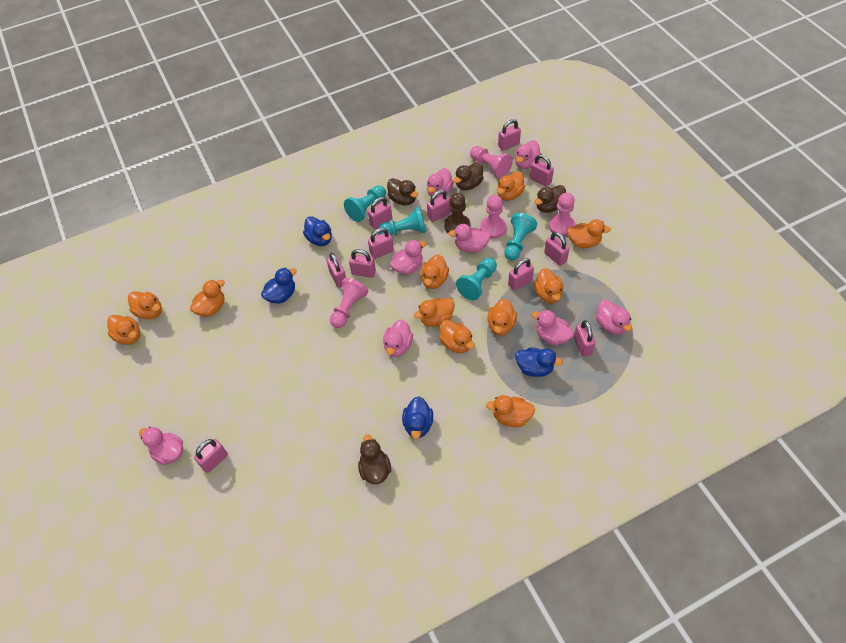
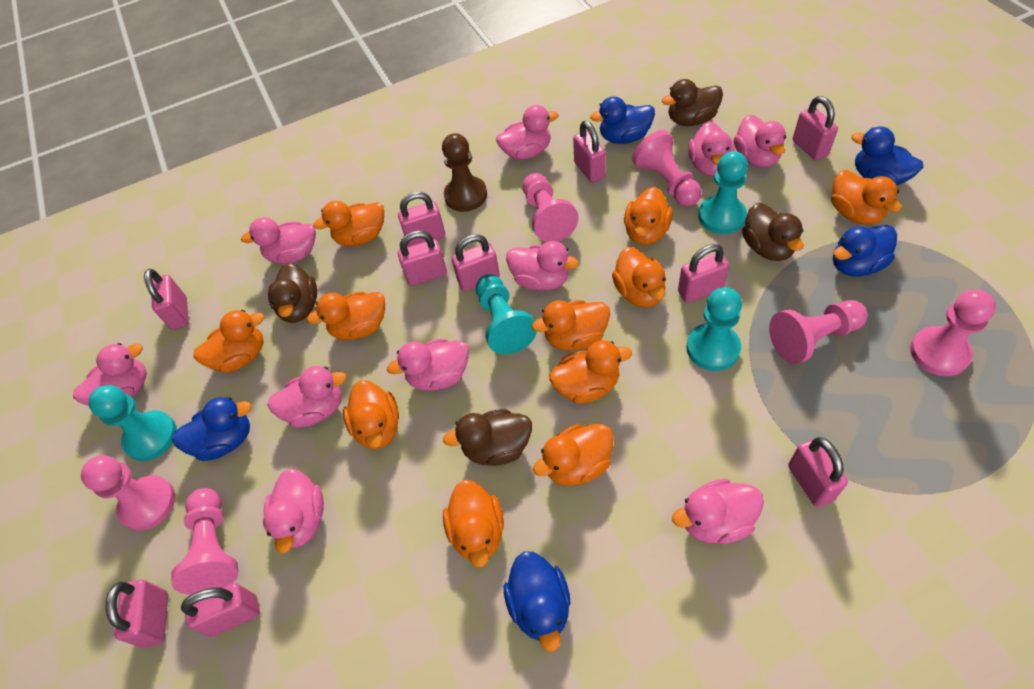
blue duck: 4 -> 5
pink duck: 8 -> 10
pink padlock: 11 -> 10
pink pawn: 4 -> 6

